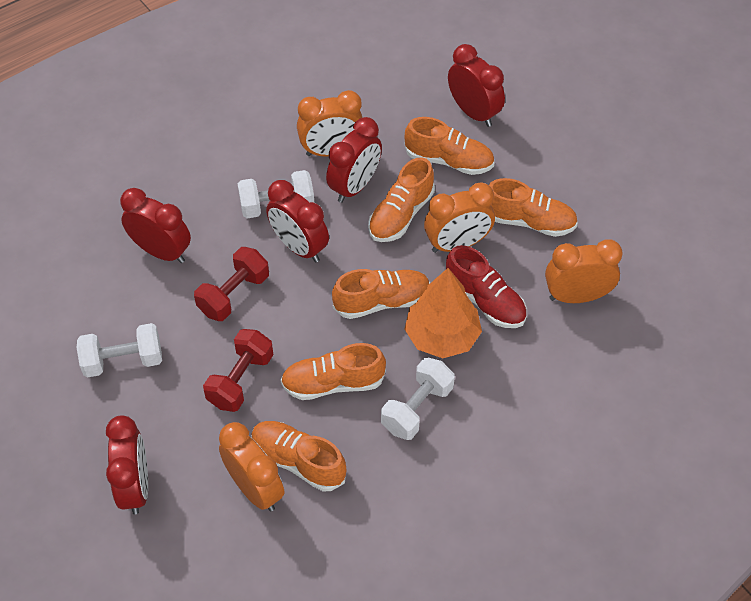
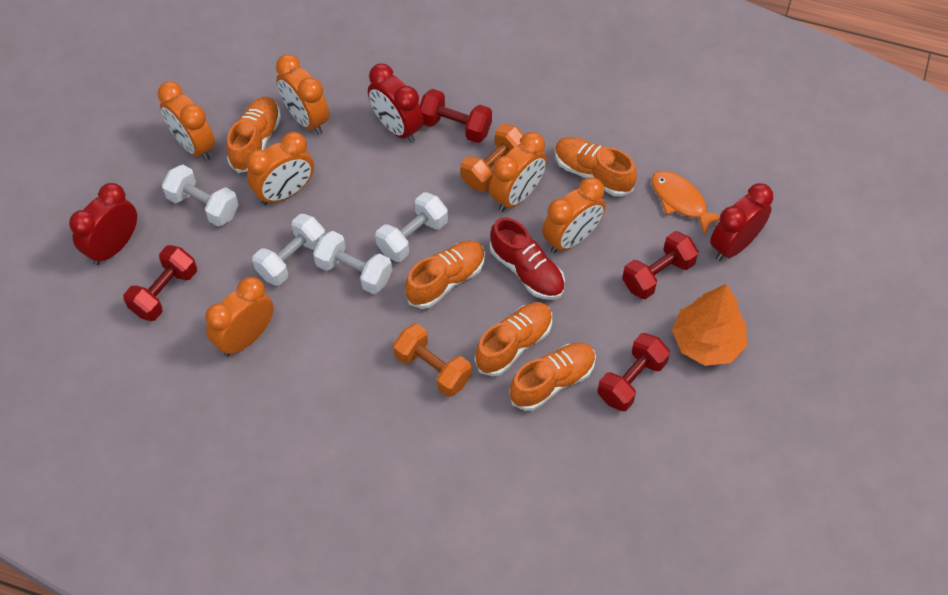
orange clock: 4 -> 6
orange dumbbell: 0 -> 2
orange fish: 0 -> 1
orange shoe: 6 -> 5
red clock: 5 -> 3
red dumbbell: 2 -> 4
white dumbbell: 3 -> 4

